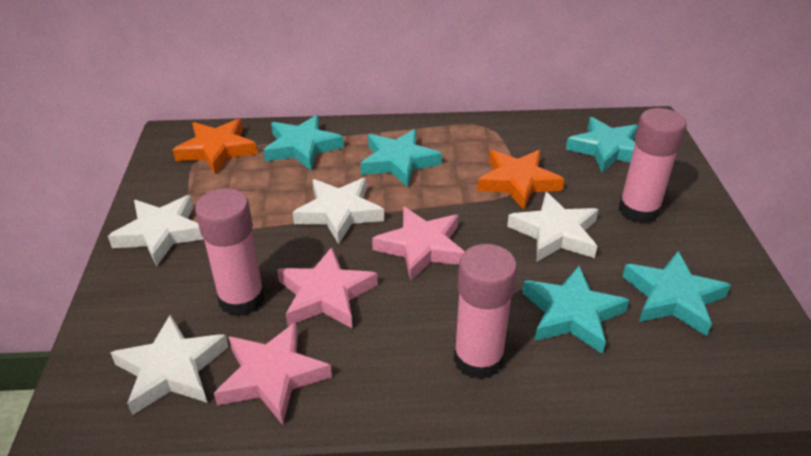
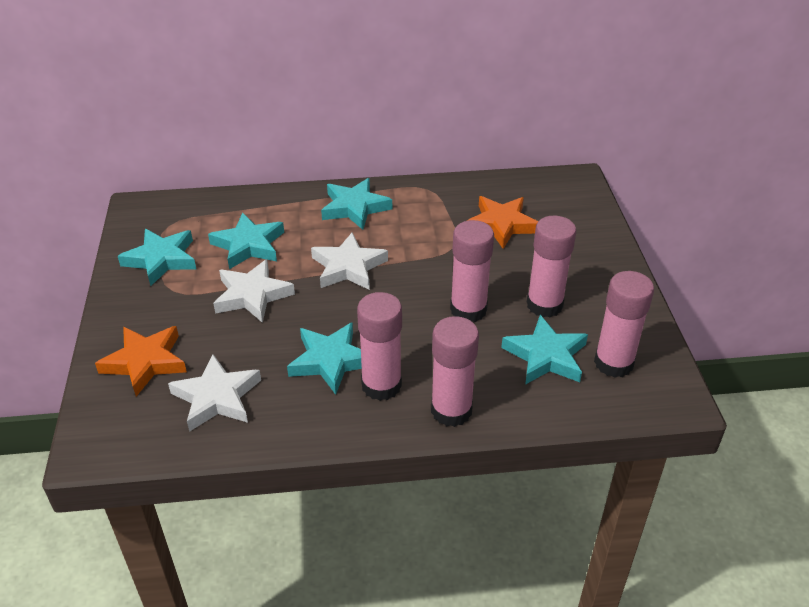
pink glue stick: 3 -> 5
pink star: 3 -> 0
white star: 4 -> 3

